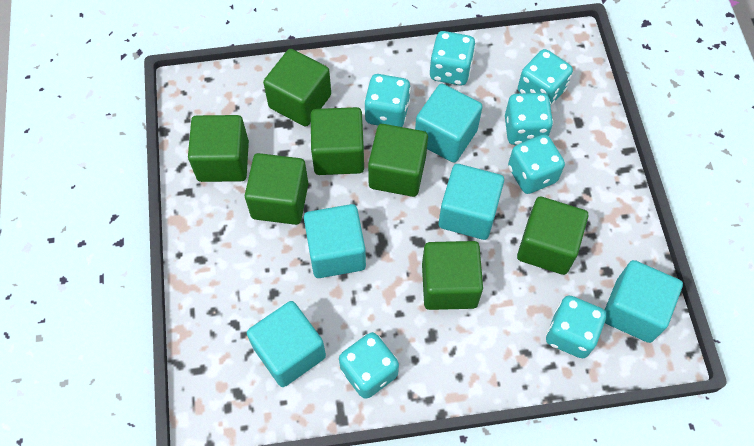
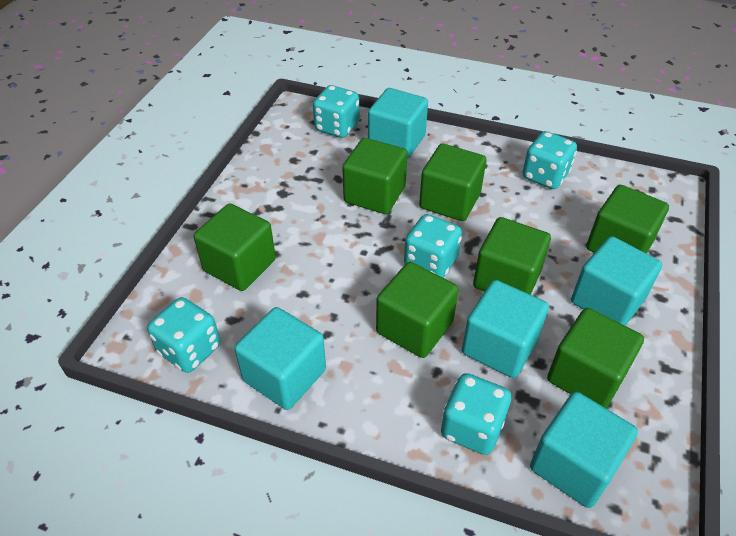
turquoise dice: 7 -> 5

